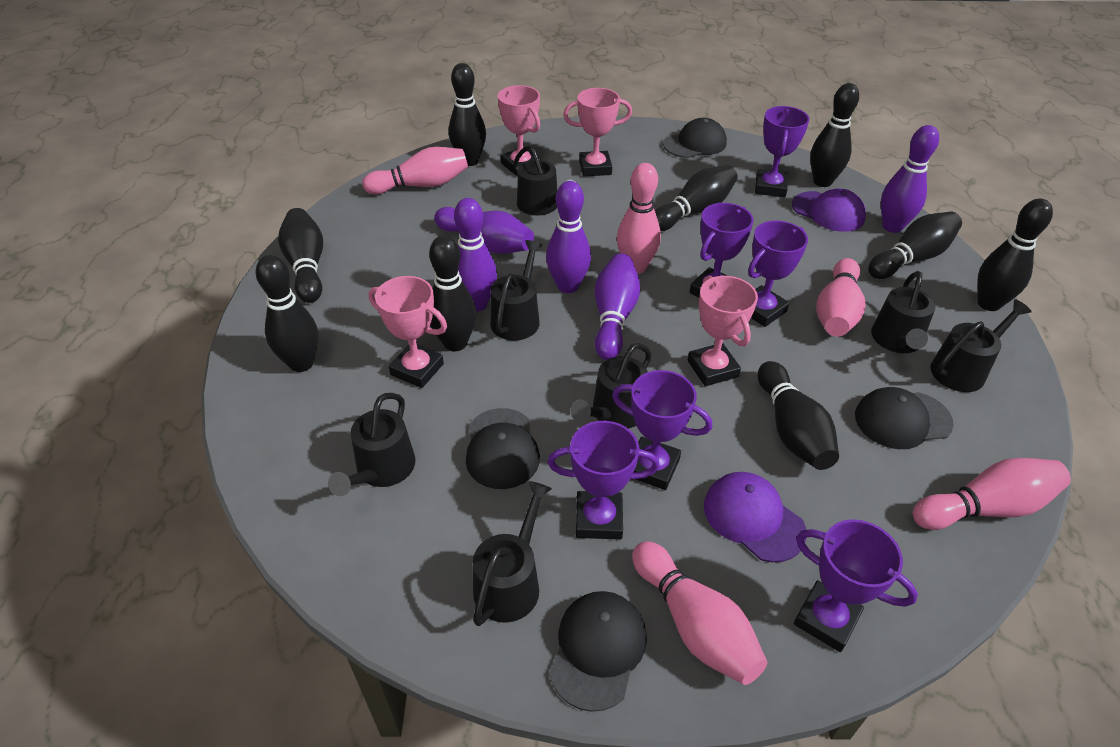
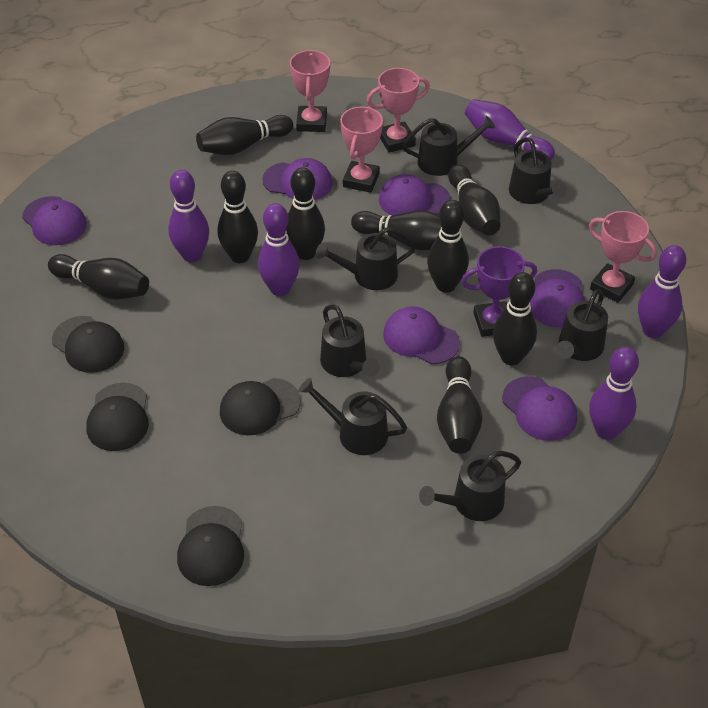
pink bowling pin: 5 -> 0
purple cap: 2 -> 6
purple trophy: 6 -> 1

